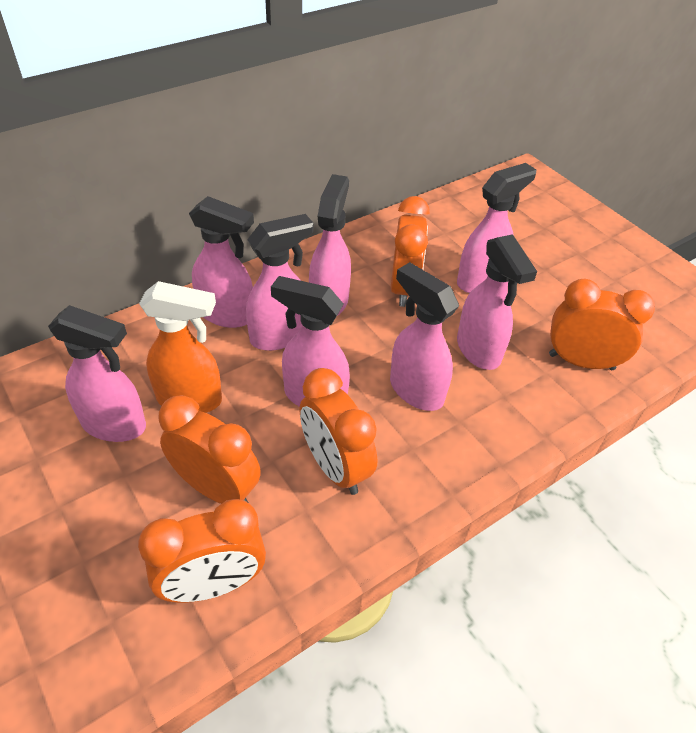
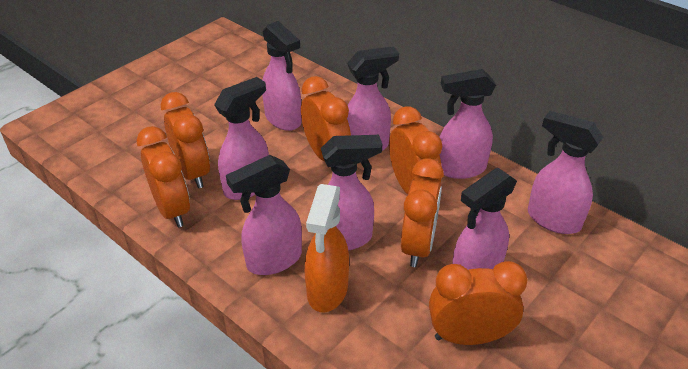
orange clock: 5 -> 6

